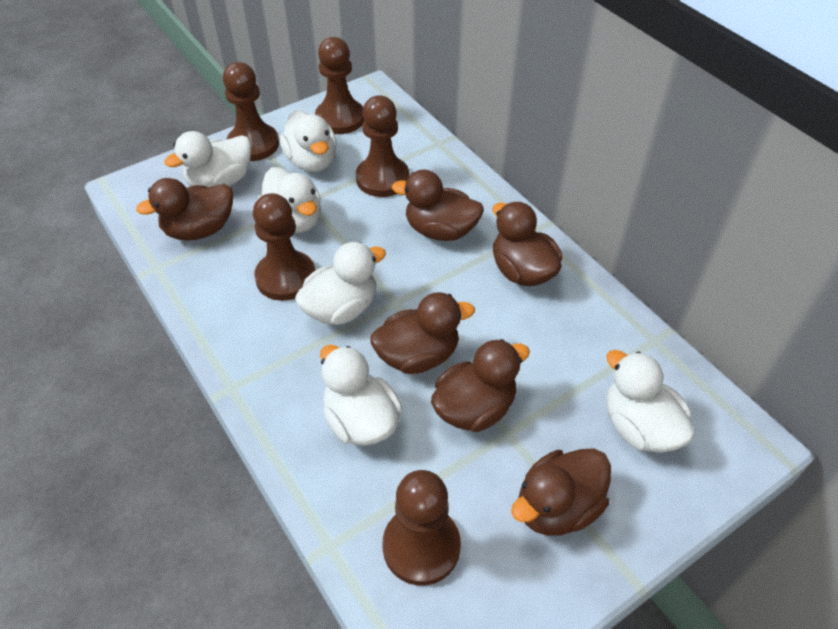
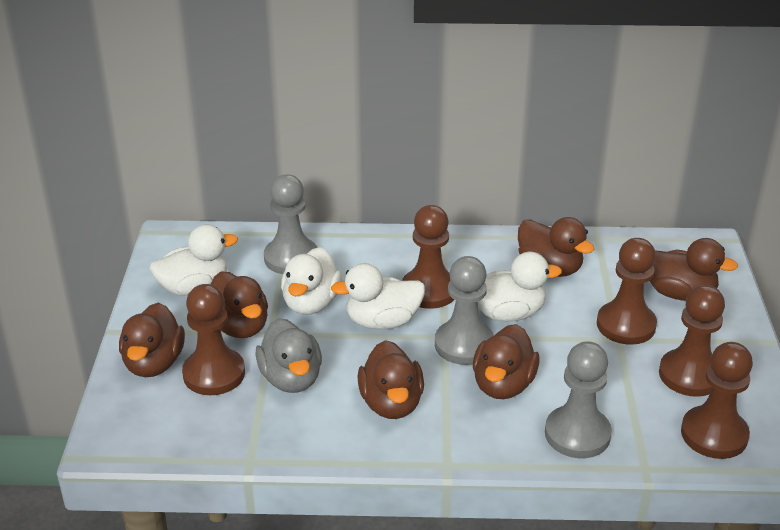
grey duck: 0 -> 1
grey pawn: 0 -> 3
white duck: 6 -> 4

